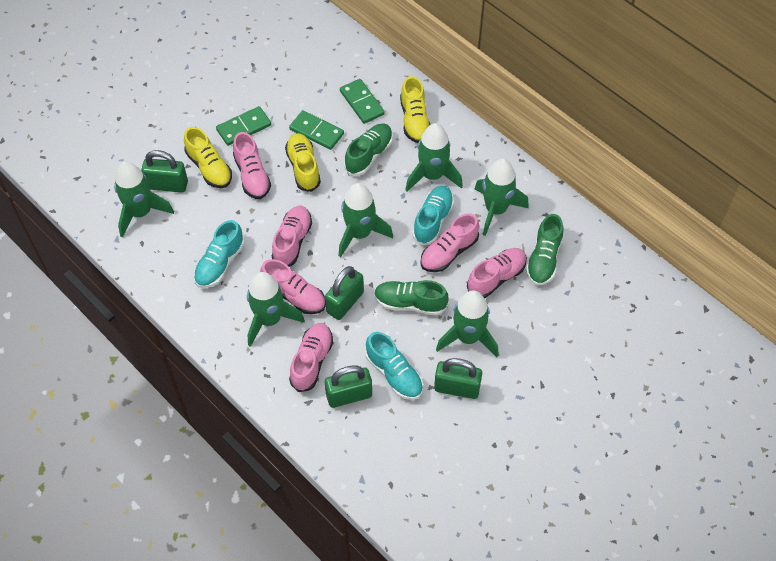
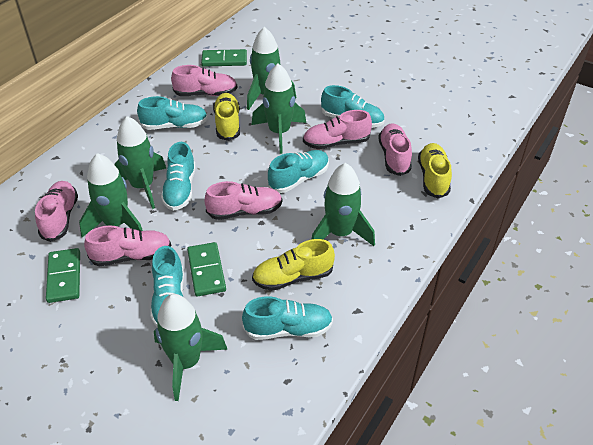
green padlock: 4 -> 0
green shoe: 3 -> 0
turquoise shoe: 3 -> 6

